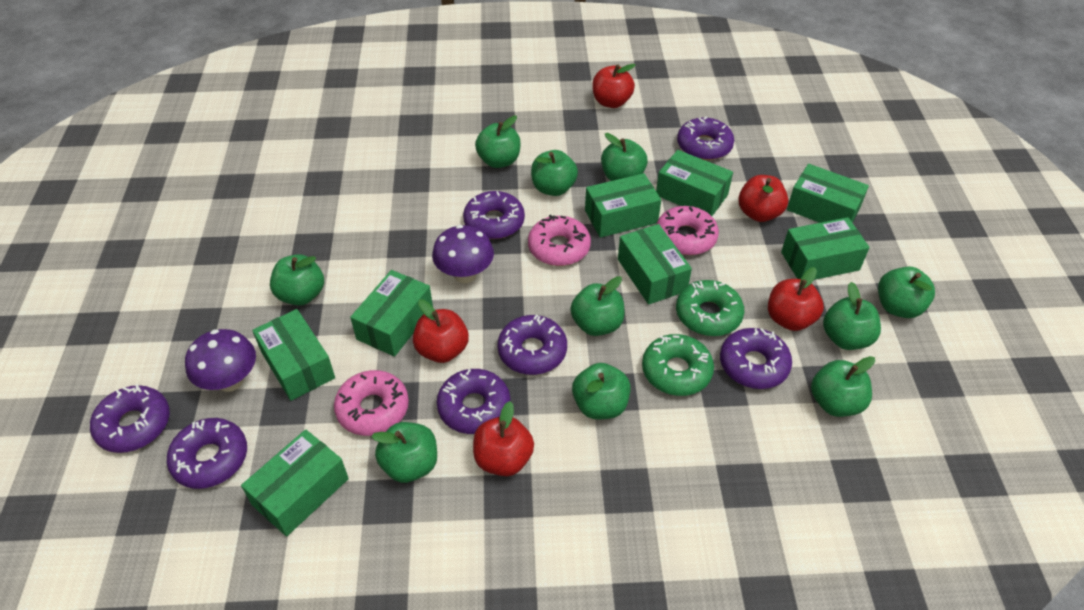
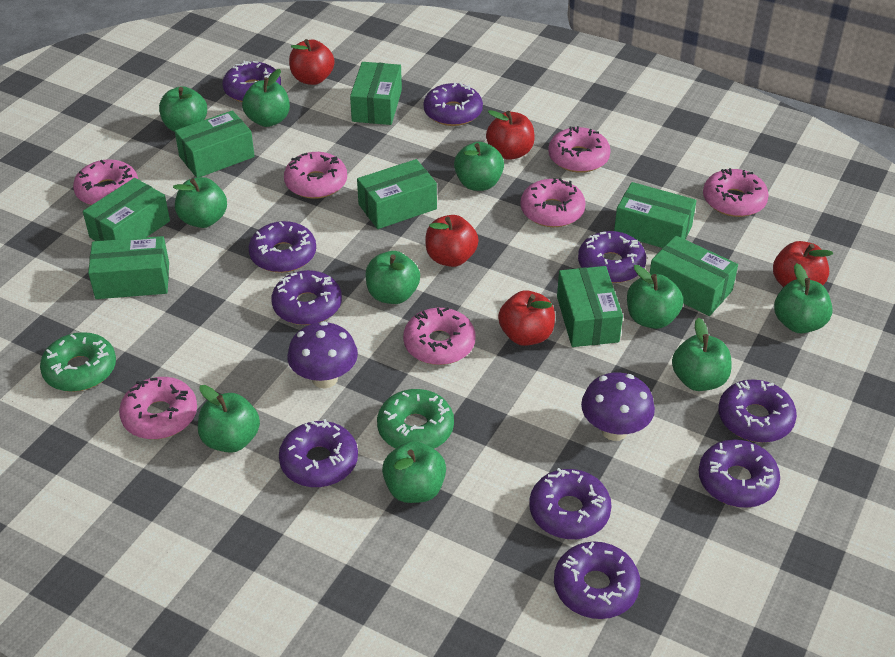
pink donut: 3 -> 7
purple donut: 7 -> 10

